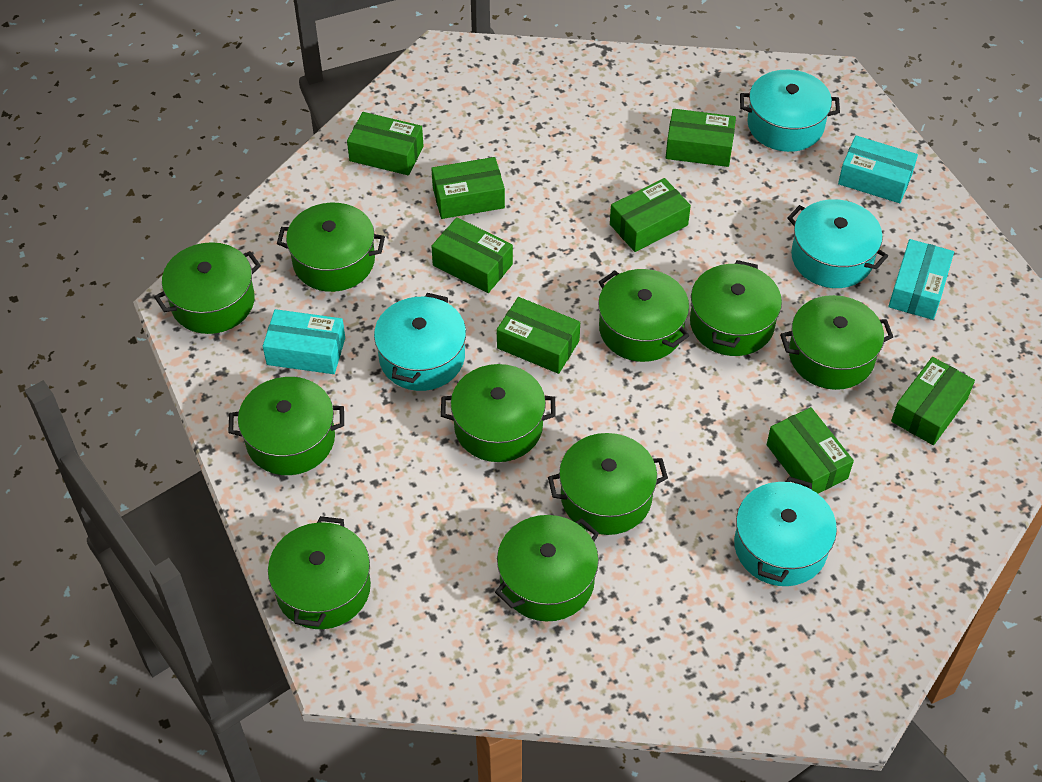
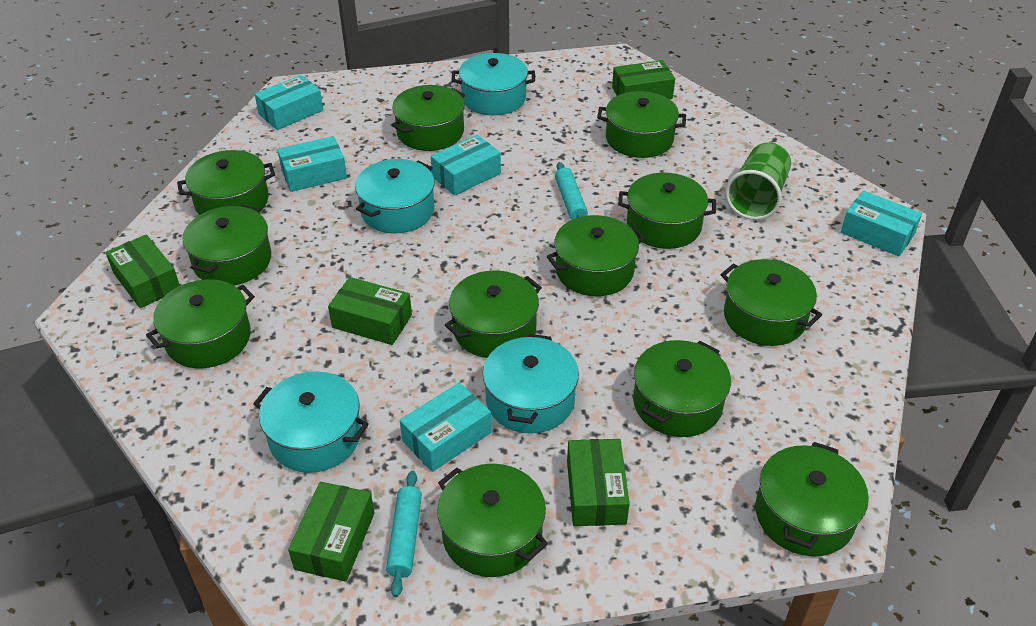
green box: 8 -> 5
green cup: 0 -> 1
green pot: 10 -> 12
turquoise box: 3 -> 5
turquoise rolling pin: 0 -> 2

